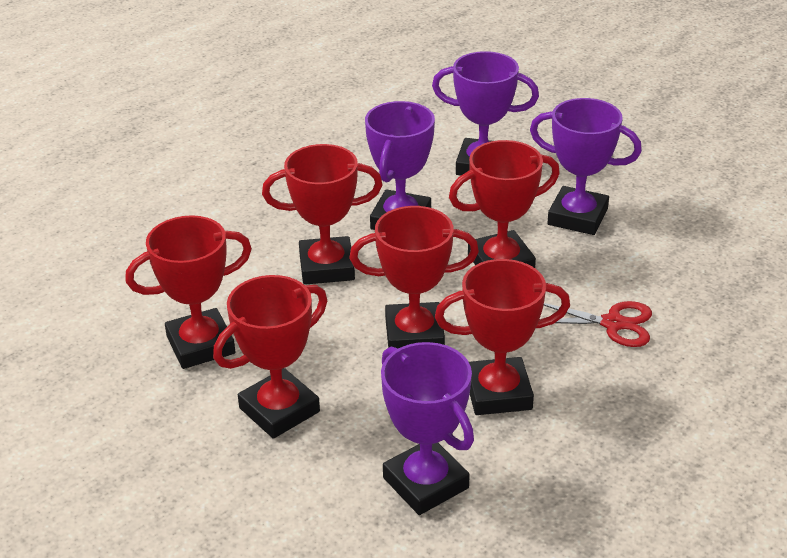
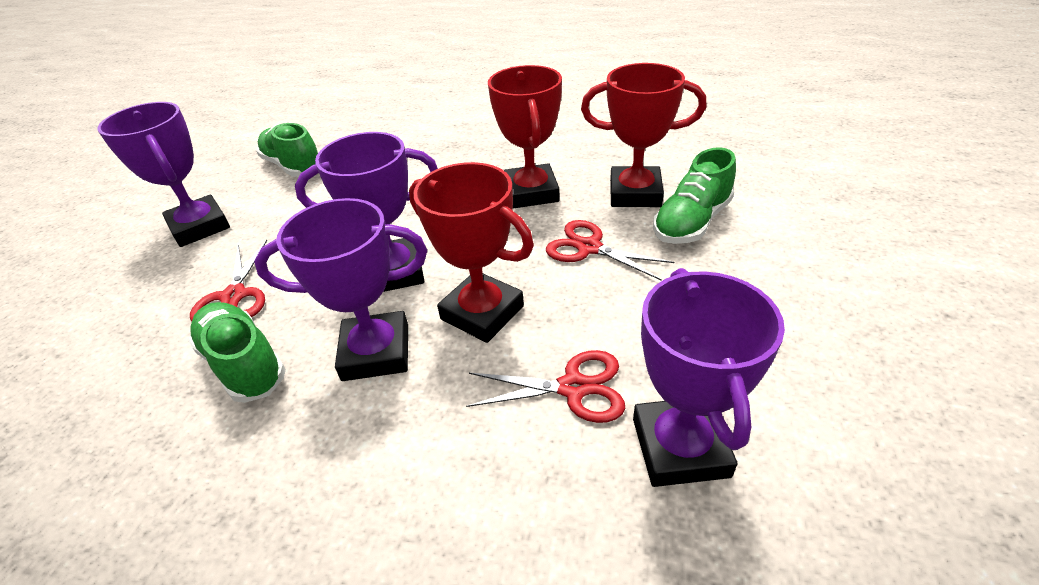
green shoe: 0 -> 3
red scissors: 1 -> 3
red trophy: 6 -> 3

